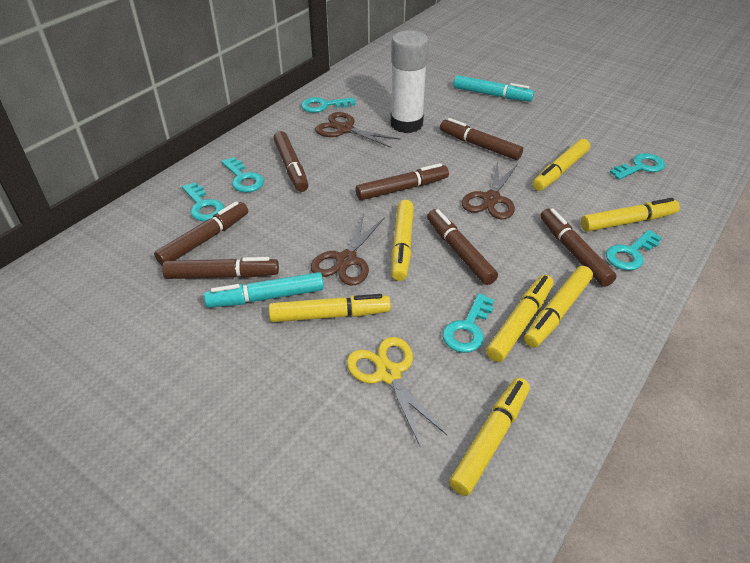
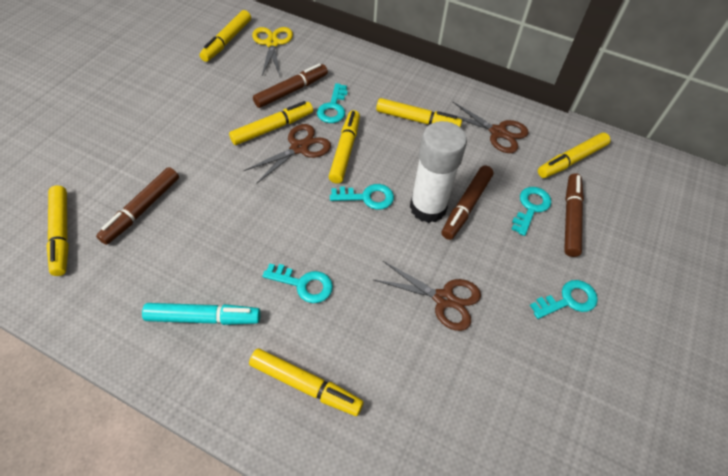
brown marker: 7 -> 4
turquoise key: 6 -> 5
turquoise marker: 2 -> 1

